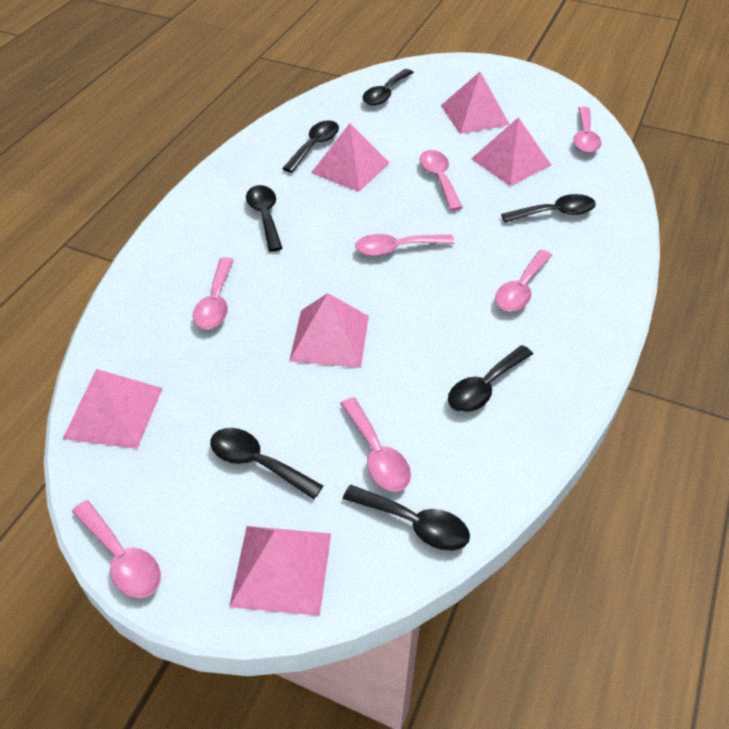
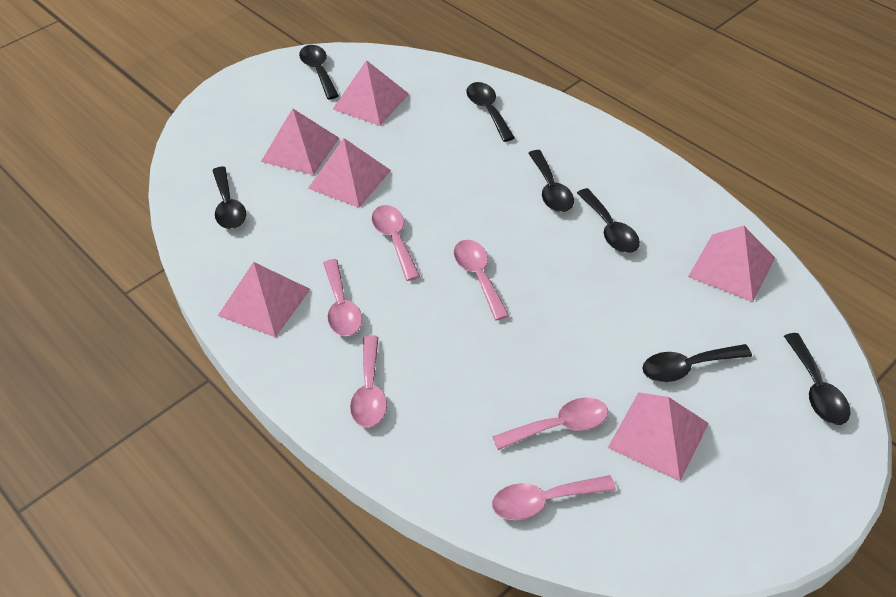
pink spoon: 7 -> 6

